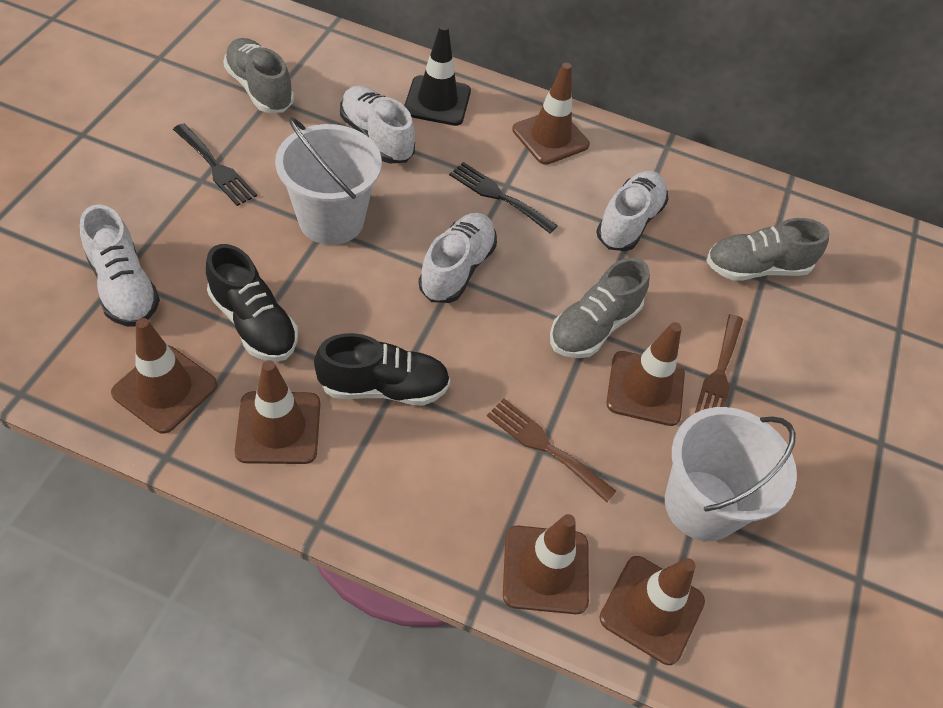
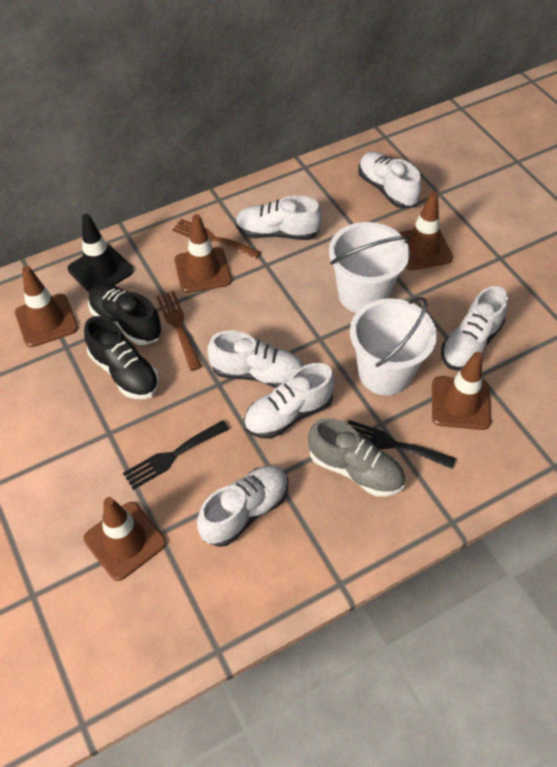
brown traffic cone: 6 -> 5
grey shoe: 3 -> 1
white shoe: 4 -> 6

